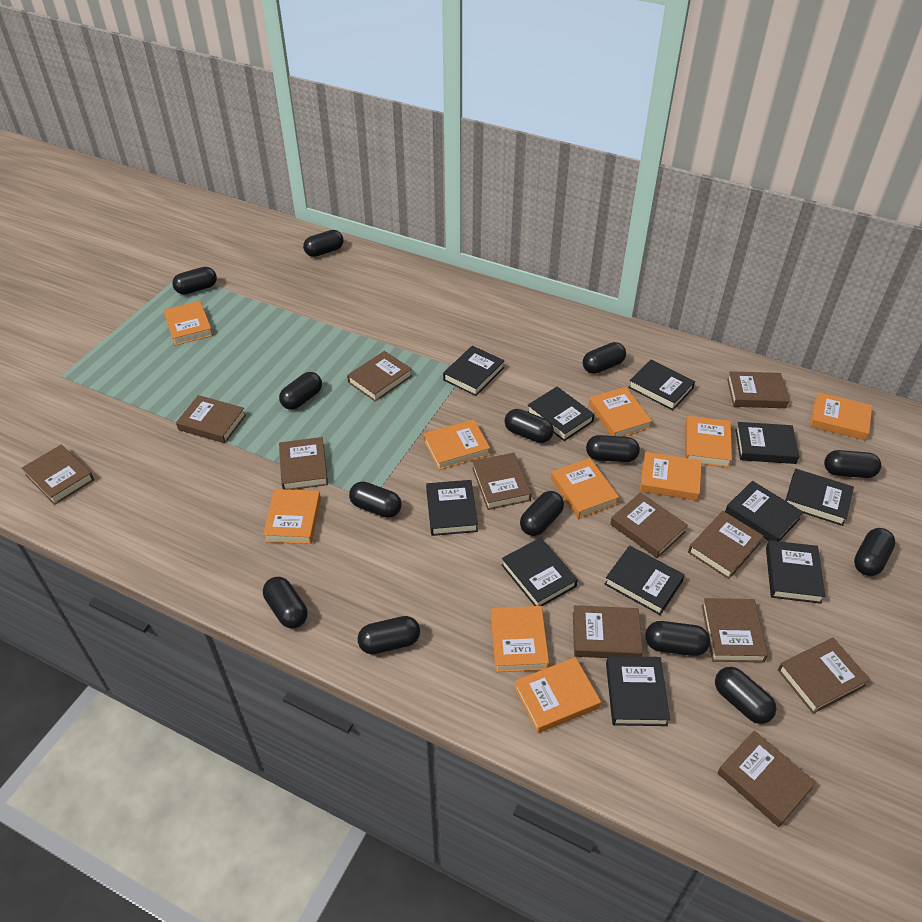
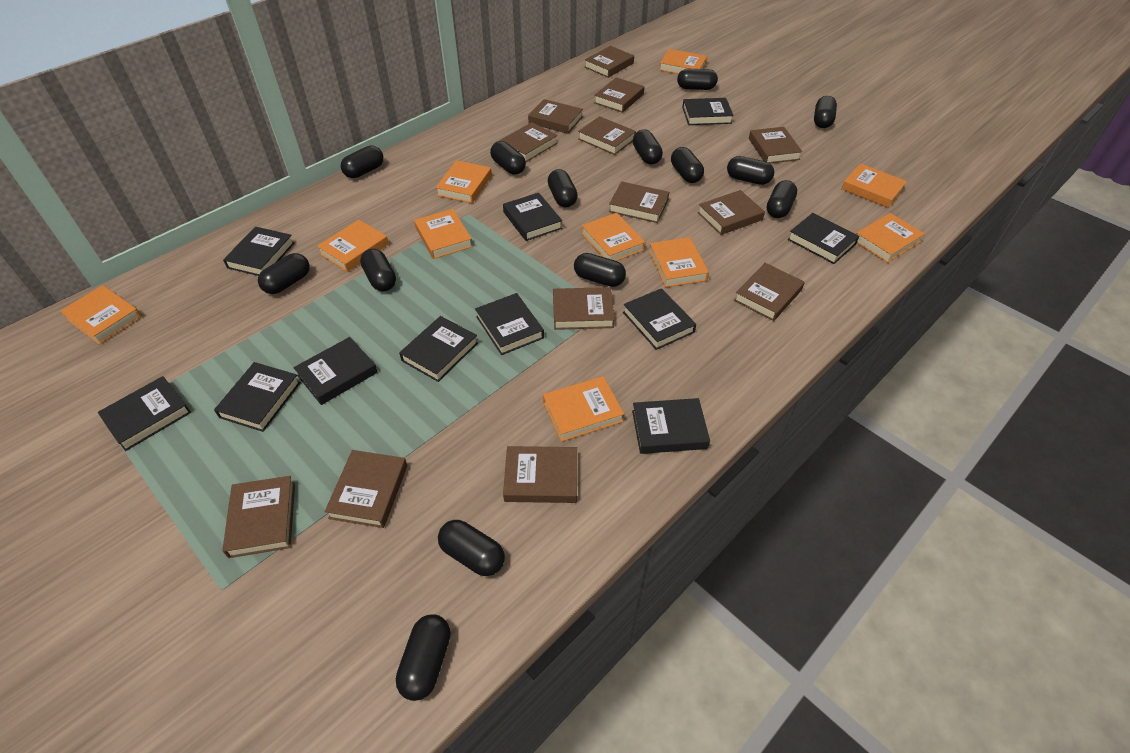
brown book: 12 -> 13

